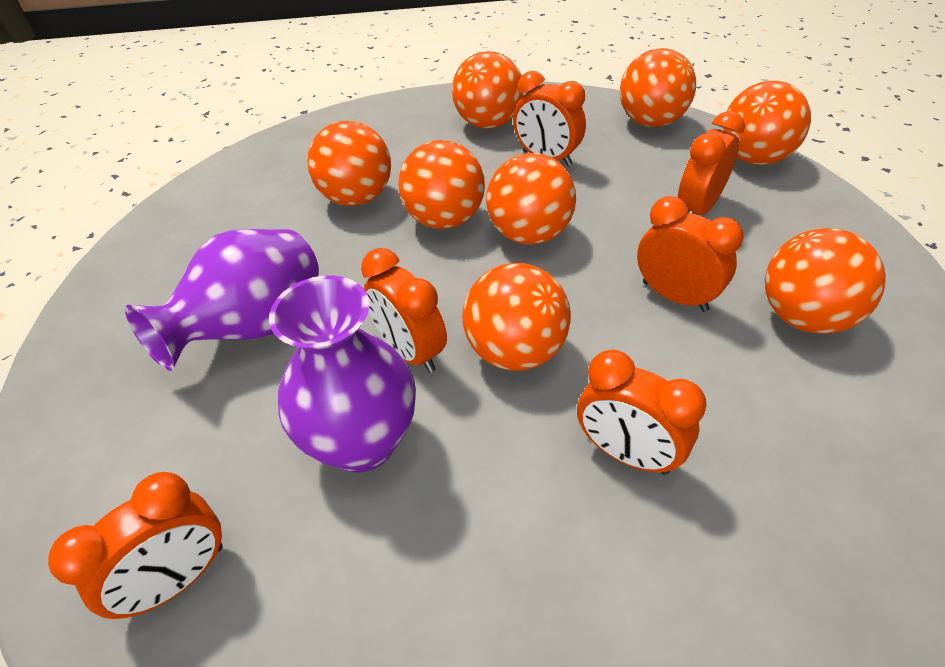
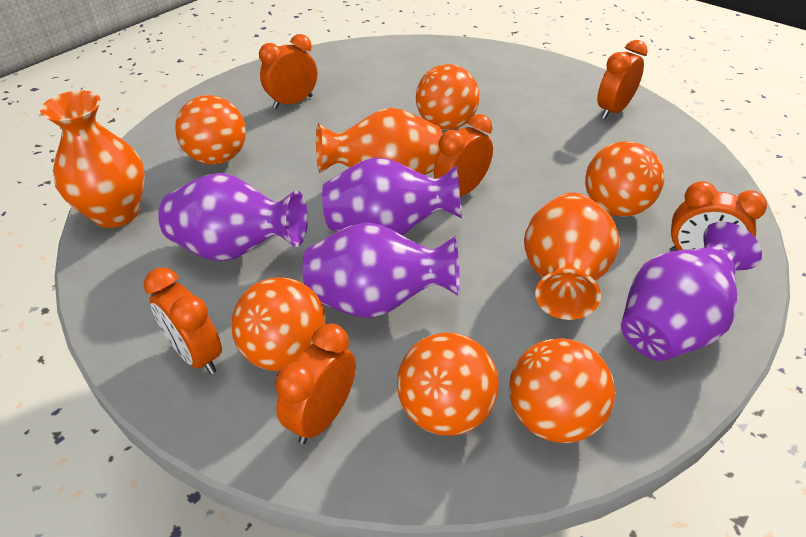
orange ball: 8 -> 6
orange vase: 0 -> 3
purple vase: 2 -> 4

